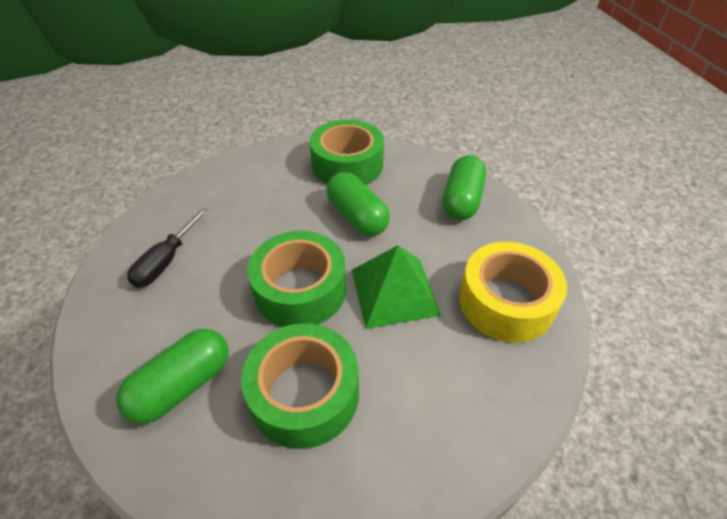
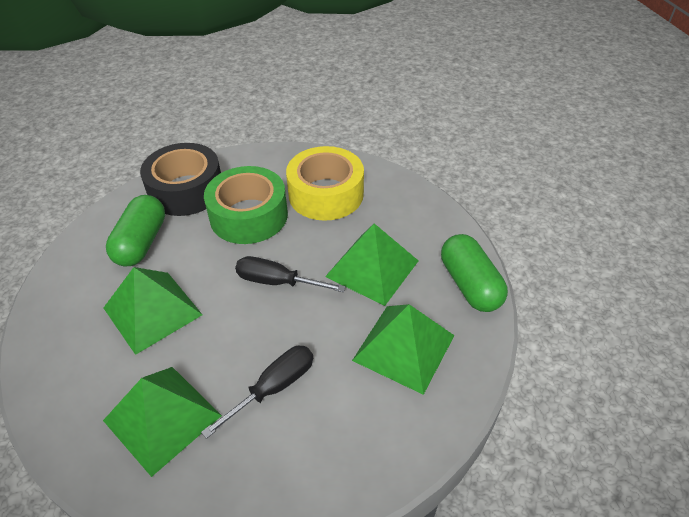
black screwdriver: 1 -> 2
black tape: 0 -> 1
green capsule: 3 -> 2
green pyramid: 1 -> 4
green tape: 3 -> 1

